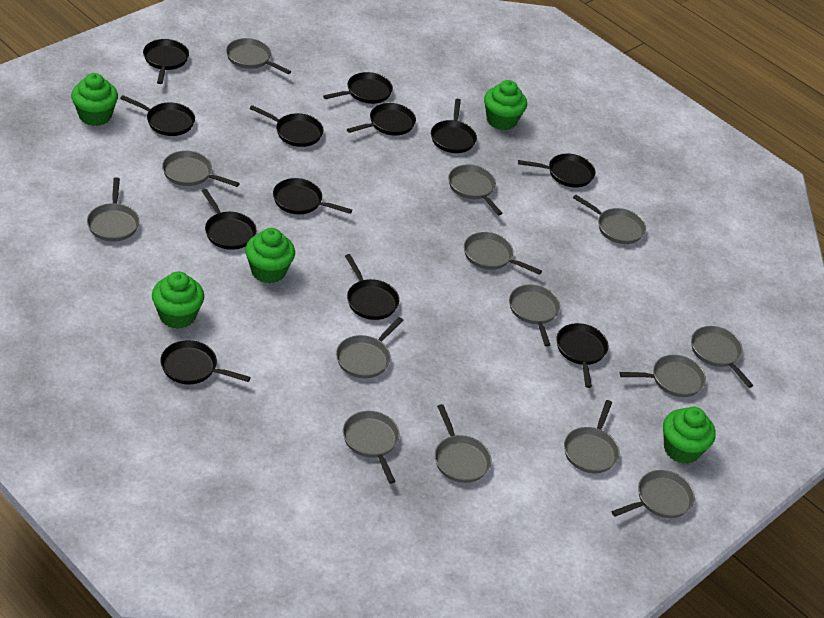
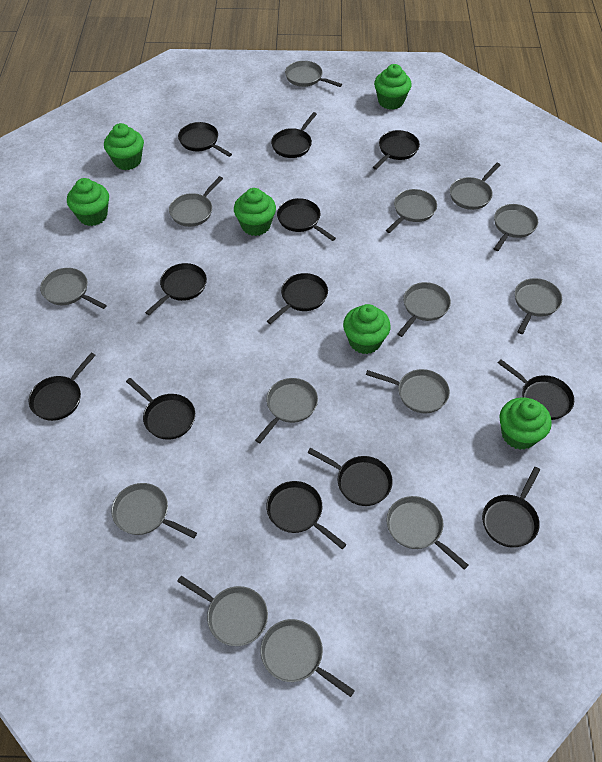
green cupcake: 5 -> 6

